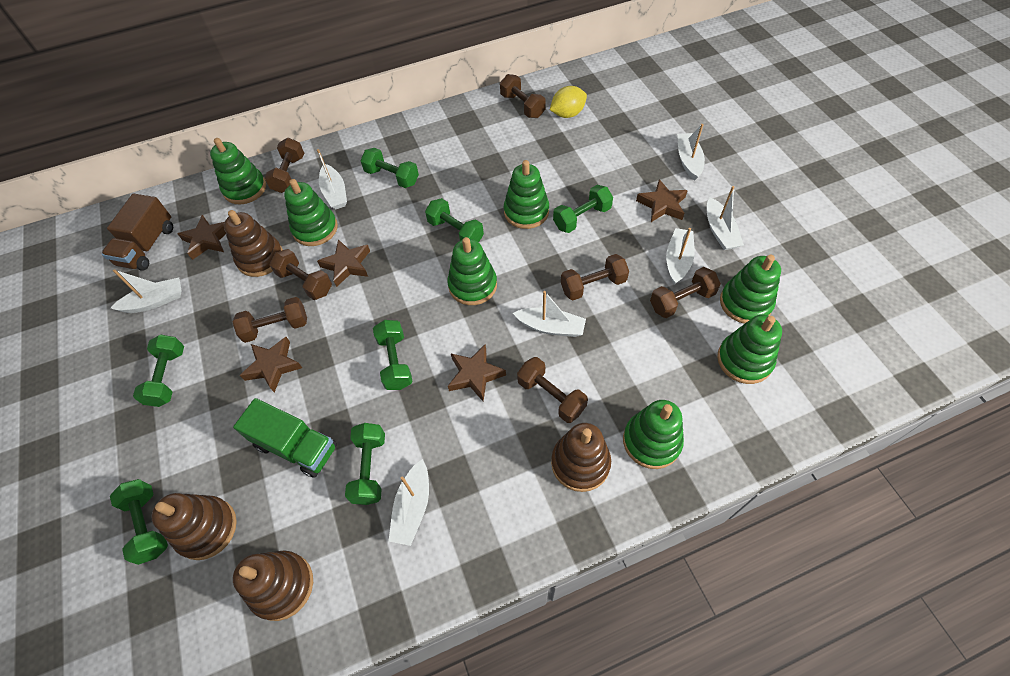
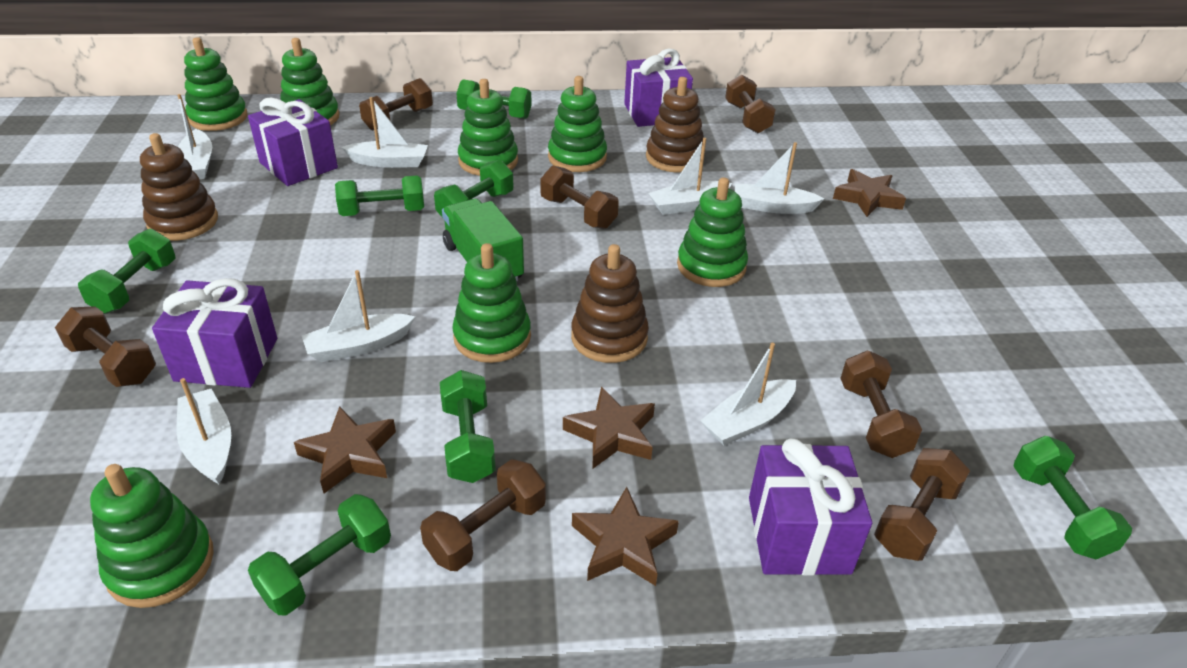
brown stacking toy: 4 -> 3
brown star: 5 -> 4
brown truck: 1 -> 0
purple gift: 0 -> 4
yellow lemon: 1 -> 0

